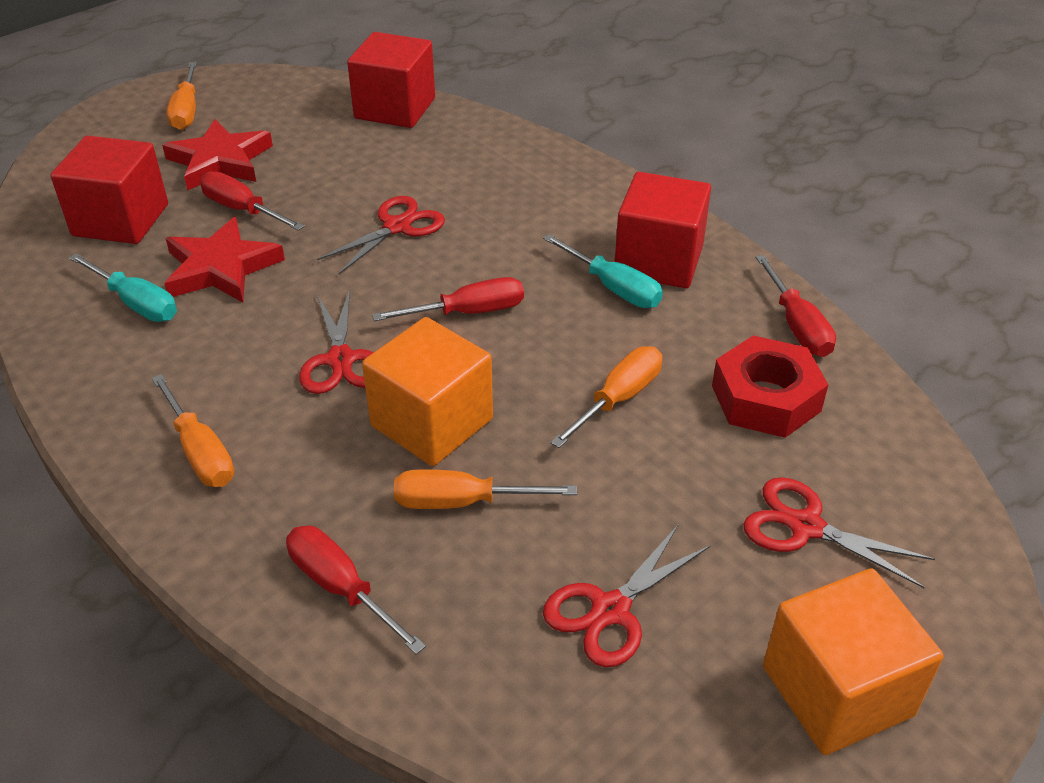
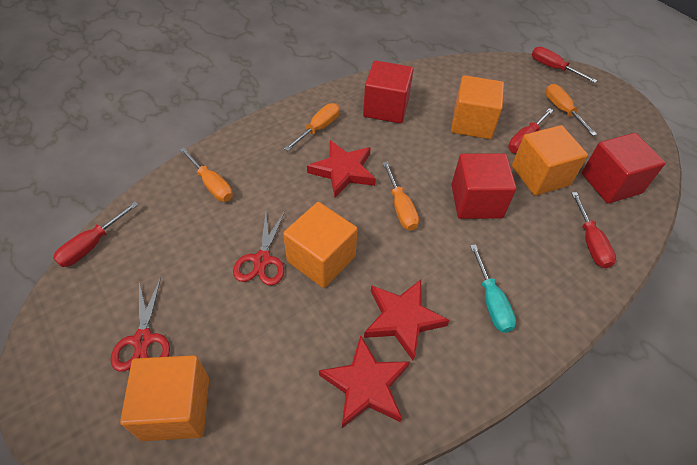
orange cube: 2 -> 4
red nut: 1 -> 0
red scissors: 4 -> 2
red star: 2 -> 3
turquoise screwdriver: 2 -> 1

